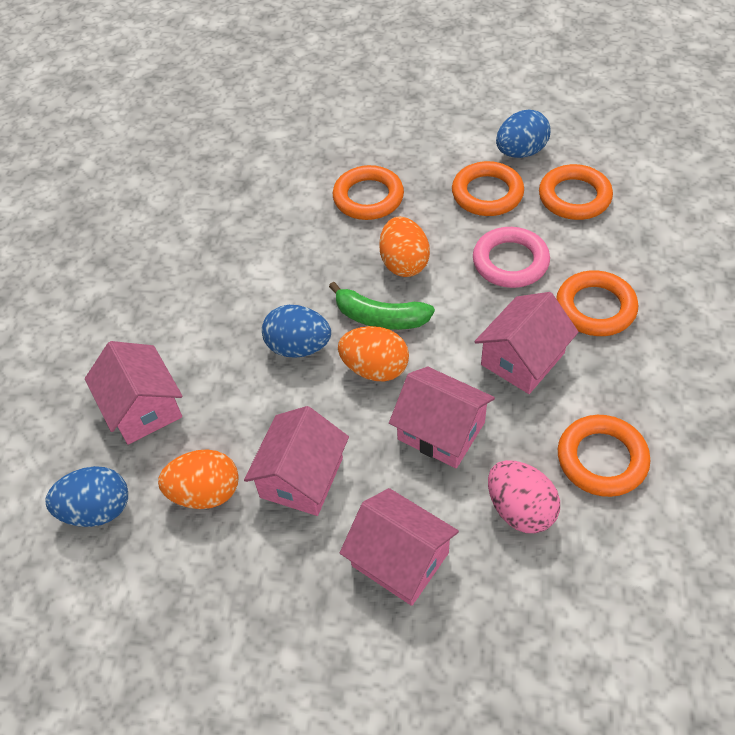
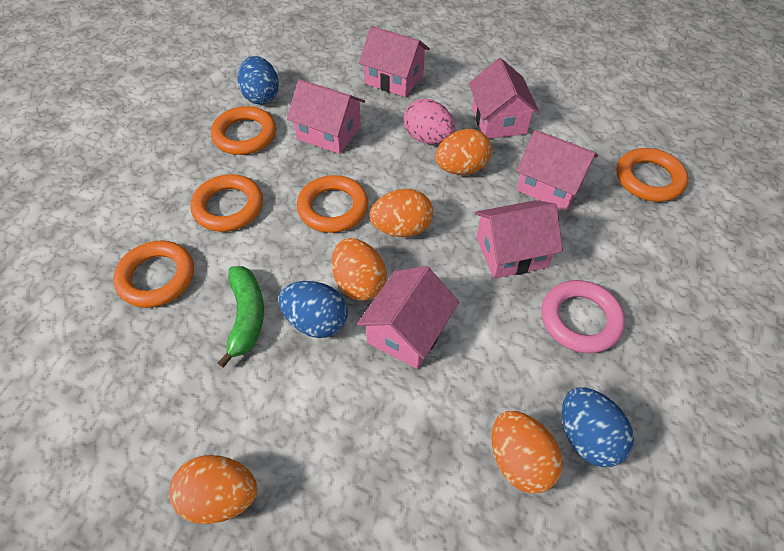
orange egg: 3 -> 5
pink house: 5 -> 6

